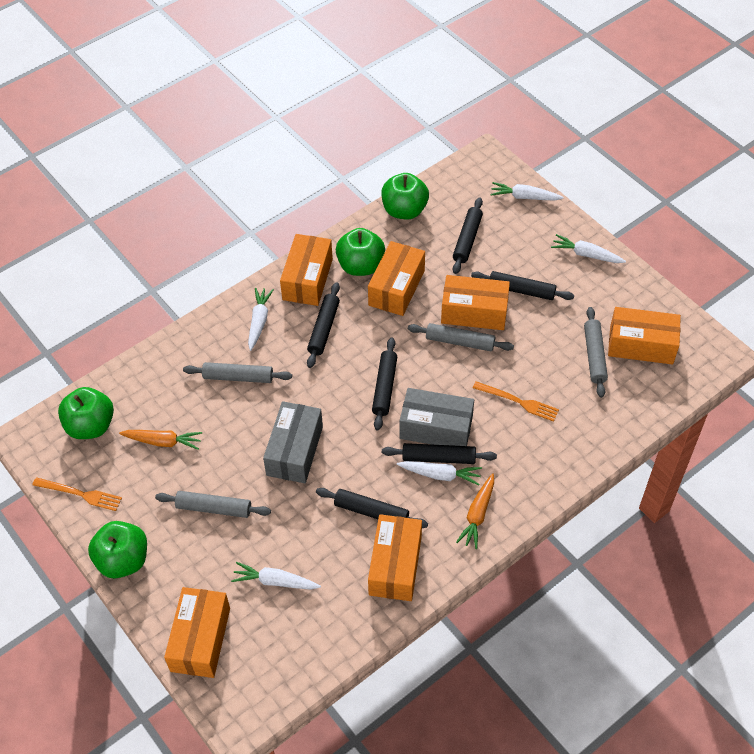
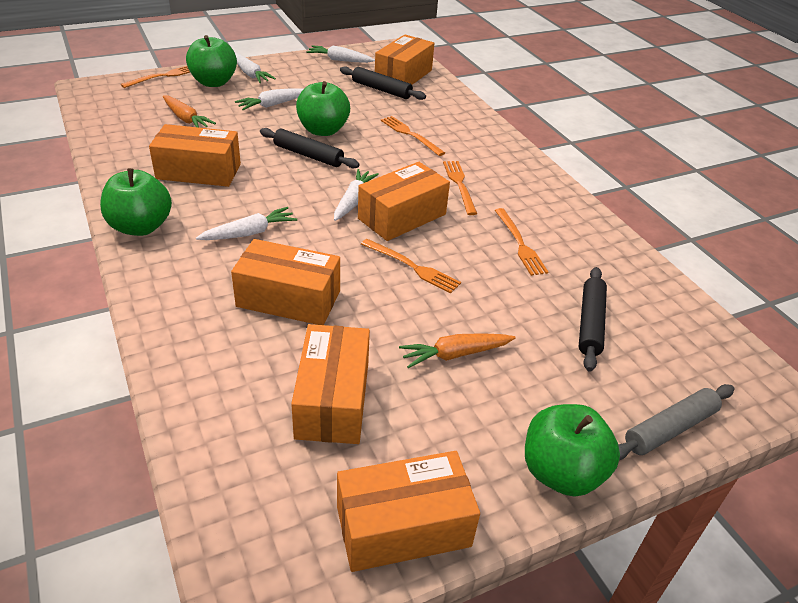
black rolling pin: 6 -> 3
grey box: 2 -> 0
grey rolling pin: 4 -> 1
orange fork: 2 -> 5

